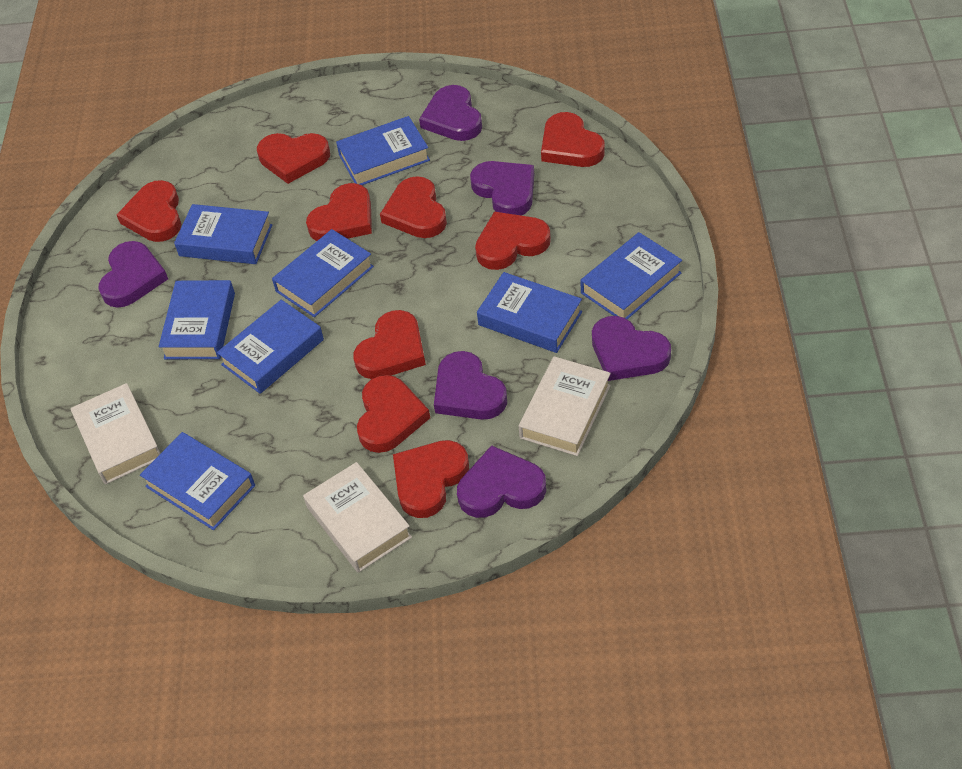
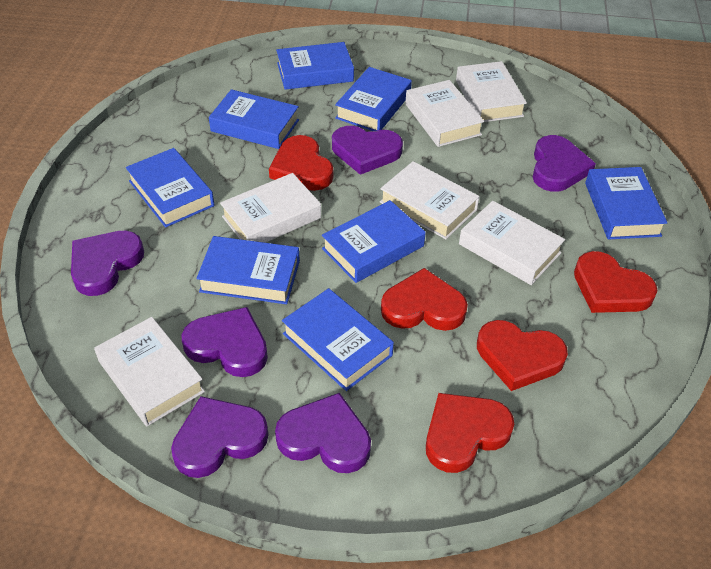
red heart: 9 -> 5
white book: 3 -> 6

